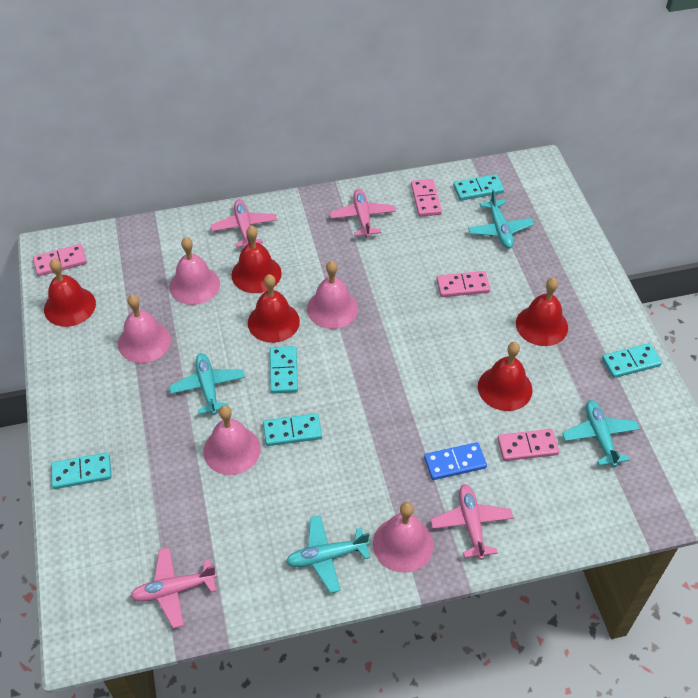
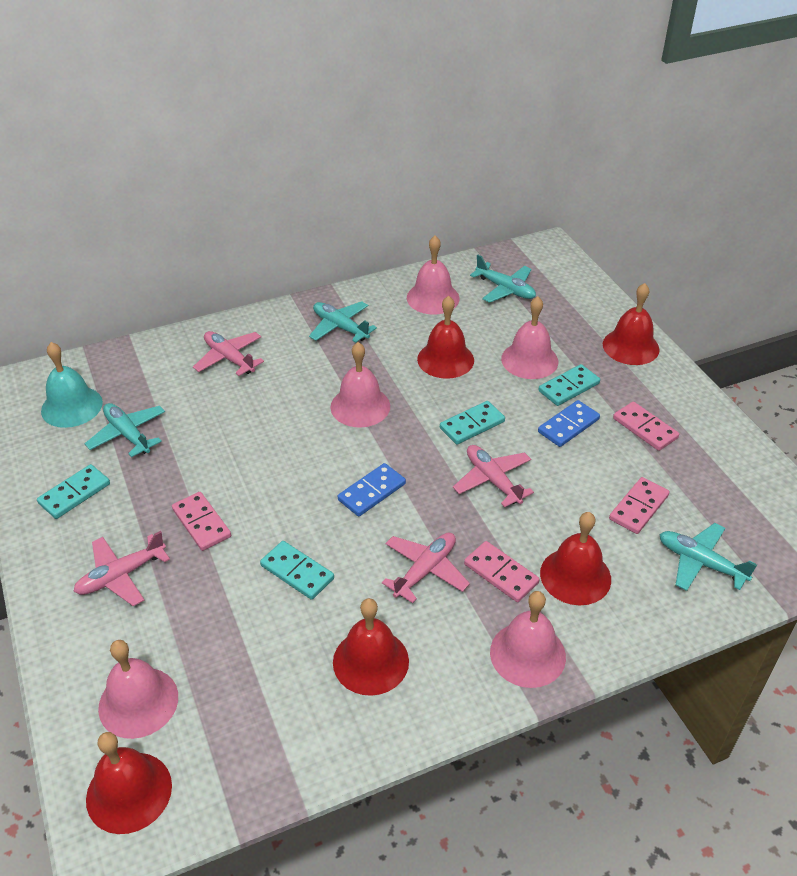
blue domino: 1 -> 2
turquoise bell: 0 -> 1
turquoise domino: 5 -> 4

